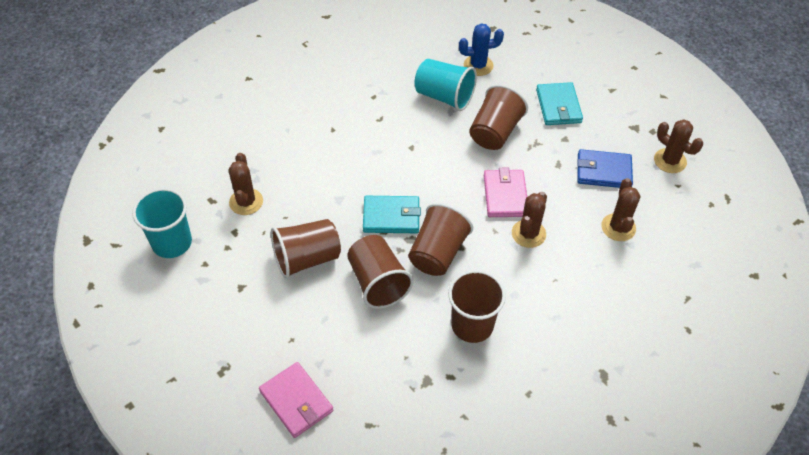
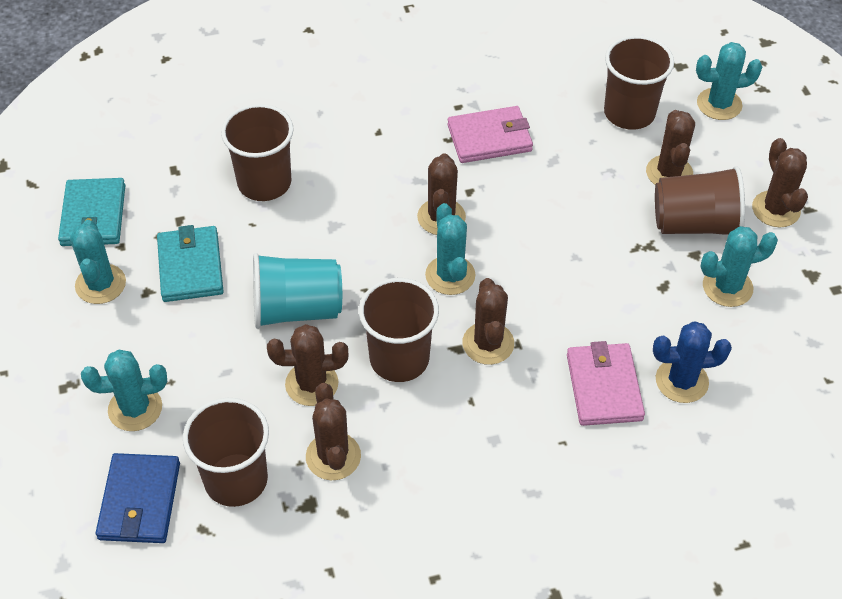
brown cactus: 4 -> 6
turquoise cactus: 0 -> 5
turquoise cup: 2 -> 1

